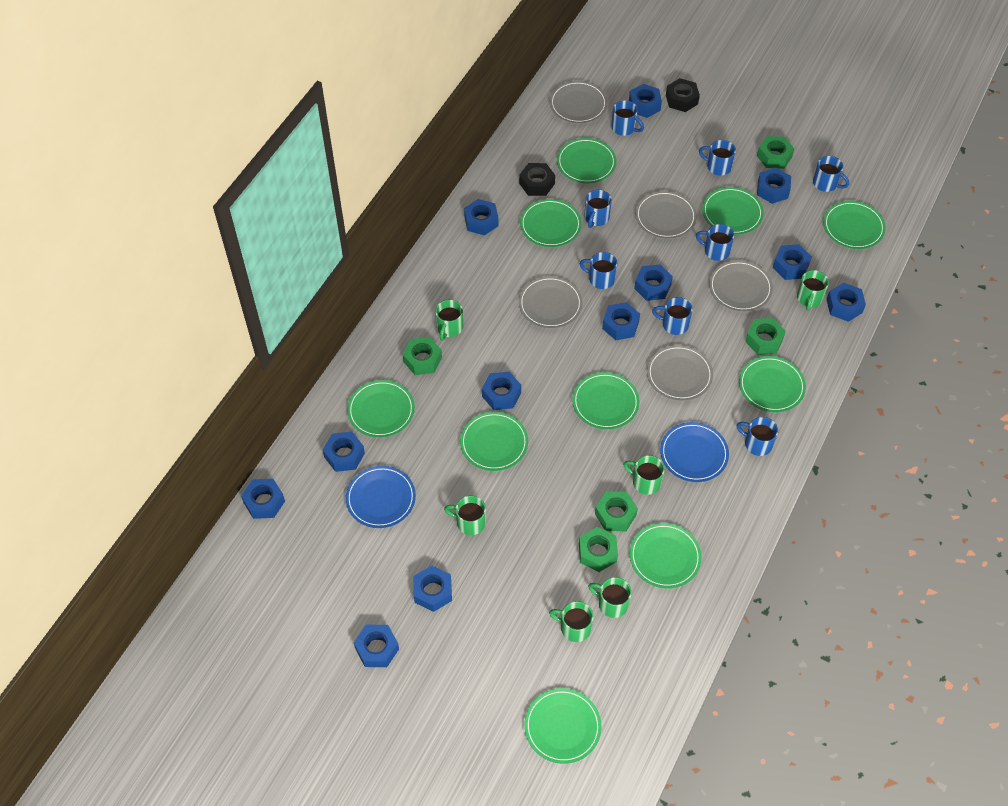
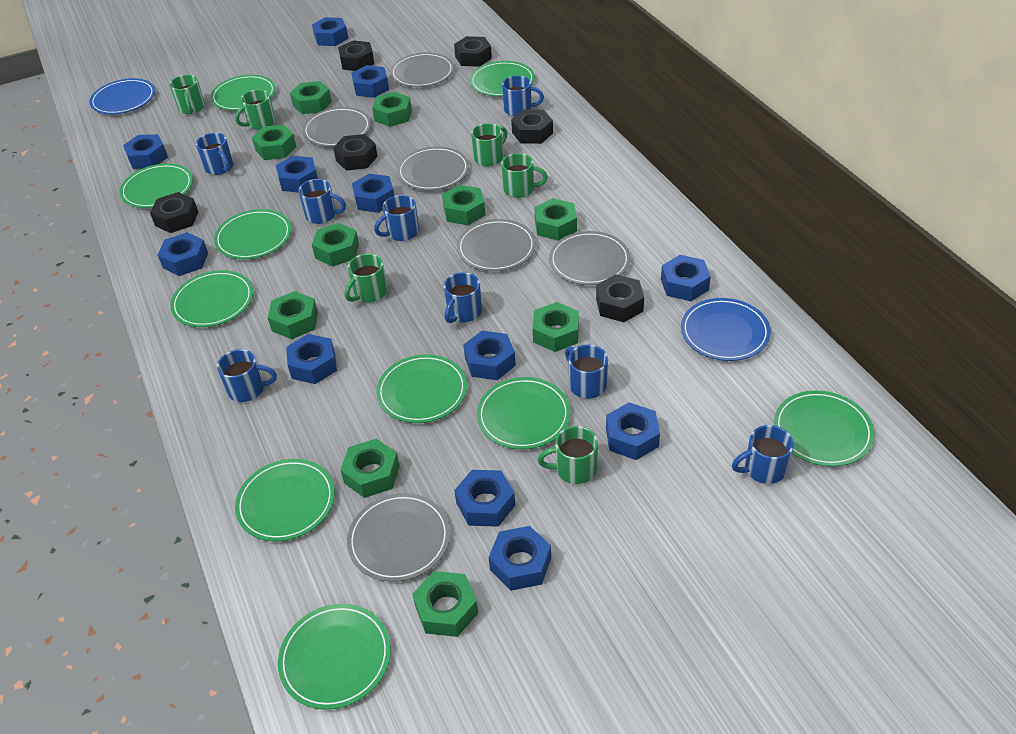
black nut: 2 -> 6
green nut: 5 -> 10
grey plate: 5 -> 6

